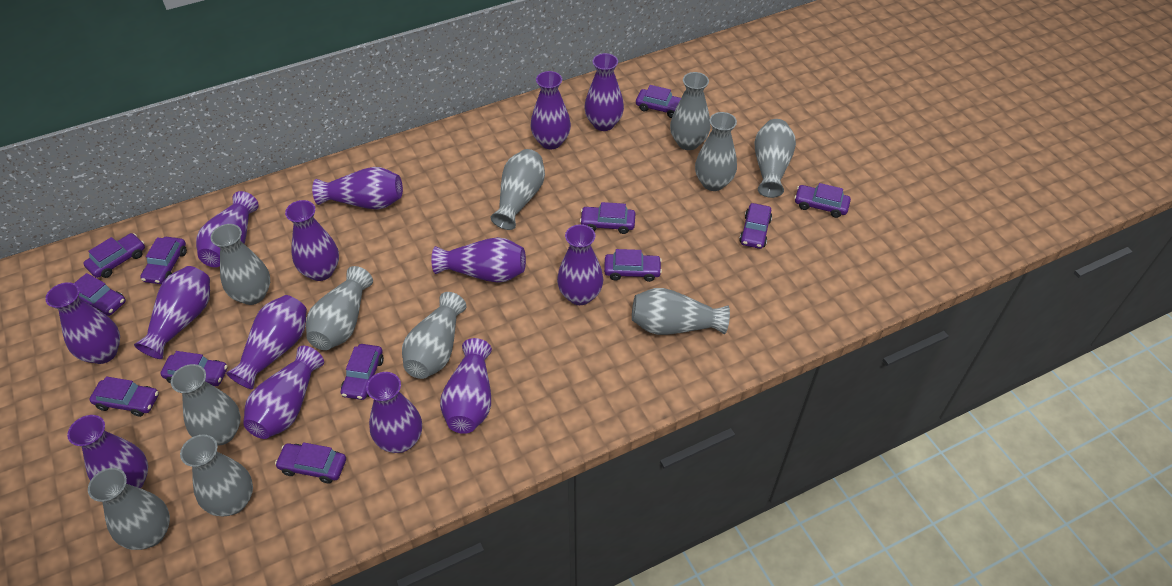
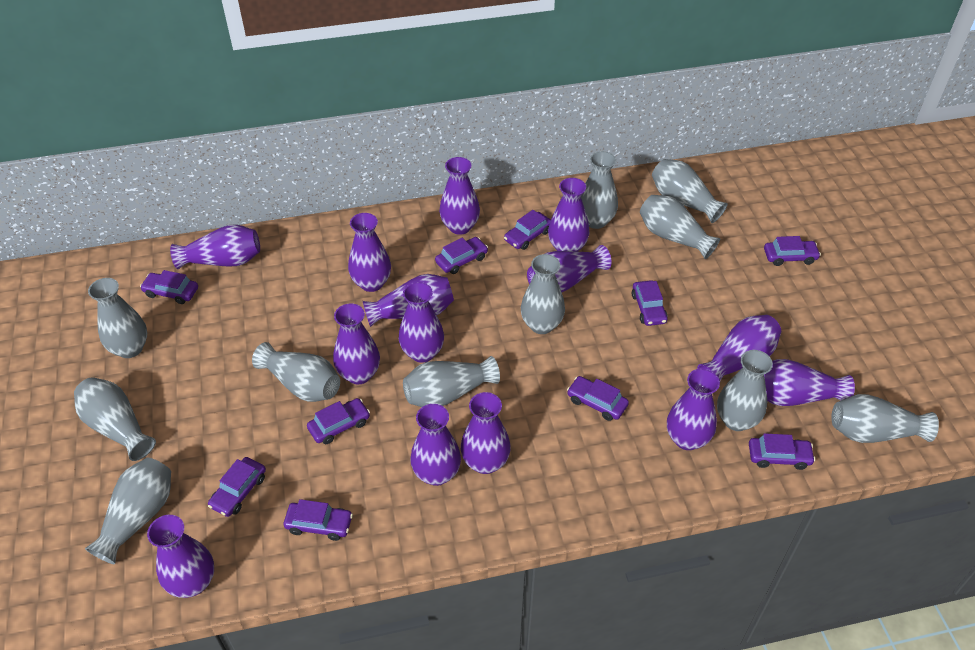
purple car: 12 -> 10

